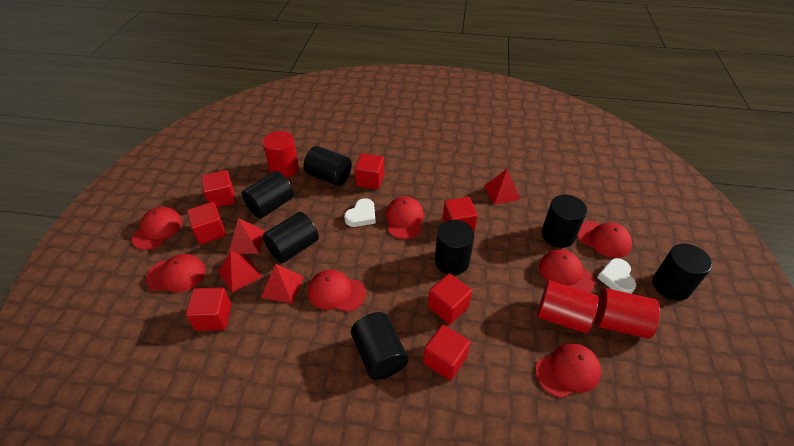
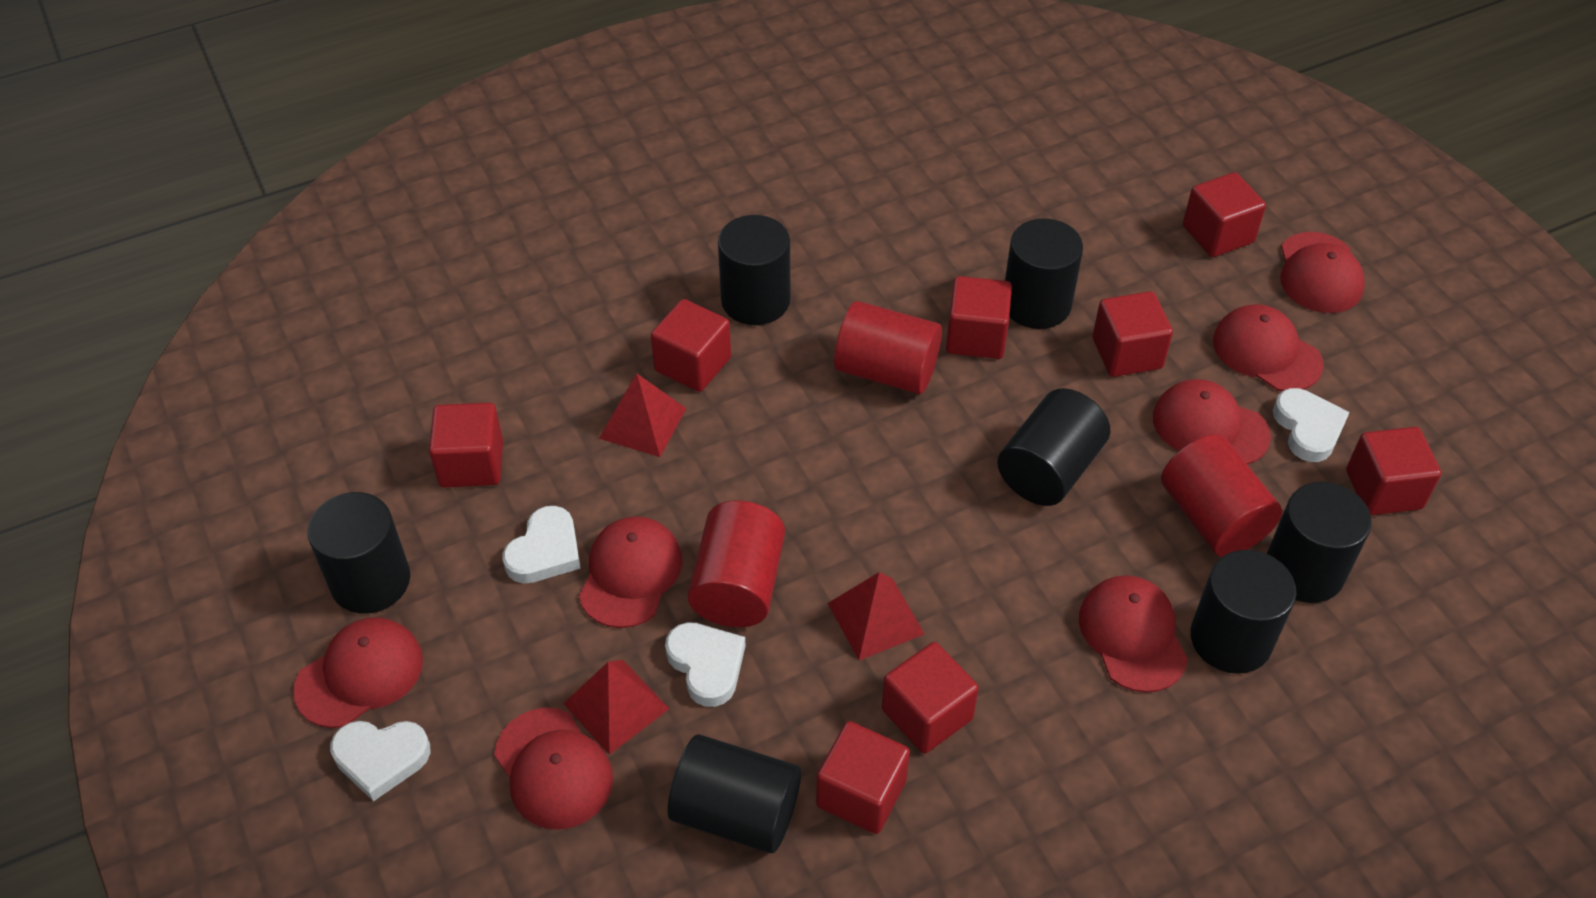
red cube: 7 -> 8
red pyramid: 4 -> 3
white heart: 2 -> 4

